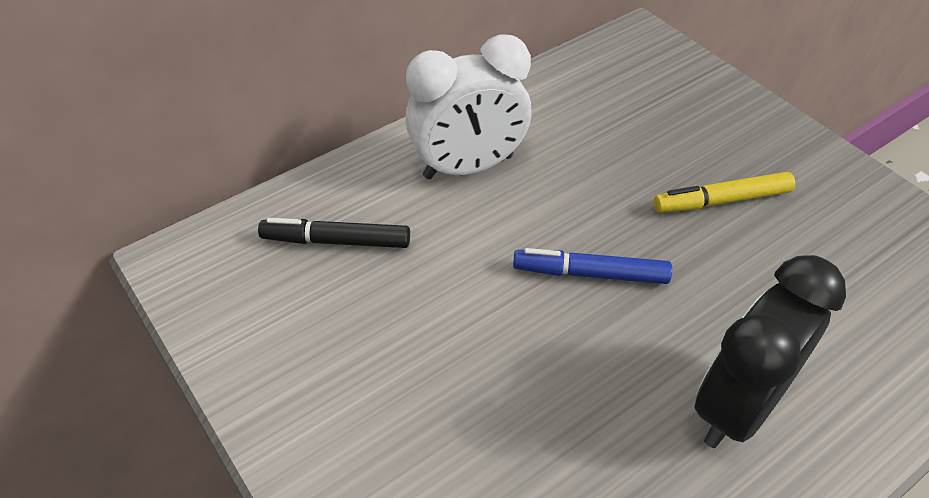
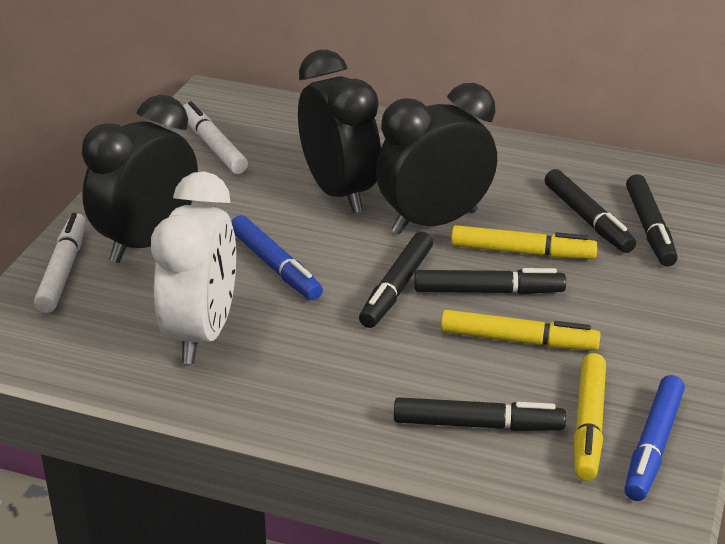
black clock: 1 -> 3
black marker: 1 -> 5
blue marker: 1 -> 2
white marker: 0 -> 2
yellow marker: 1 -> 3

